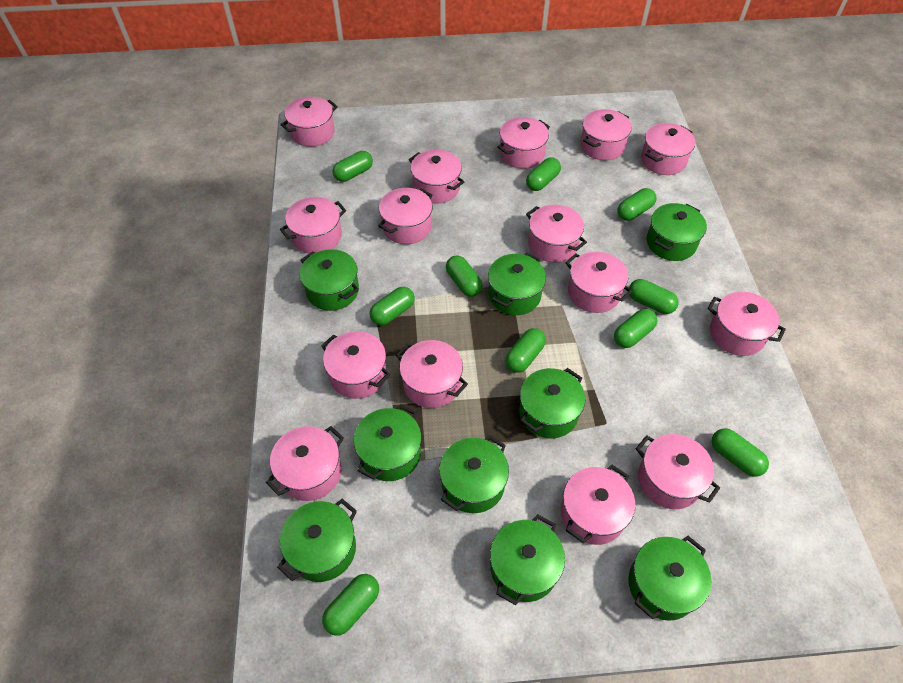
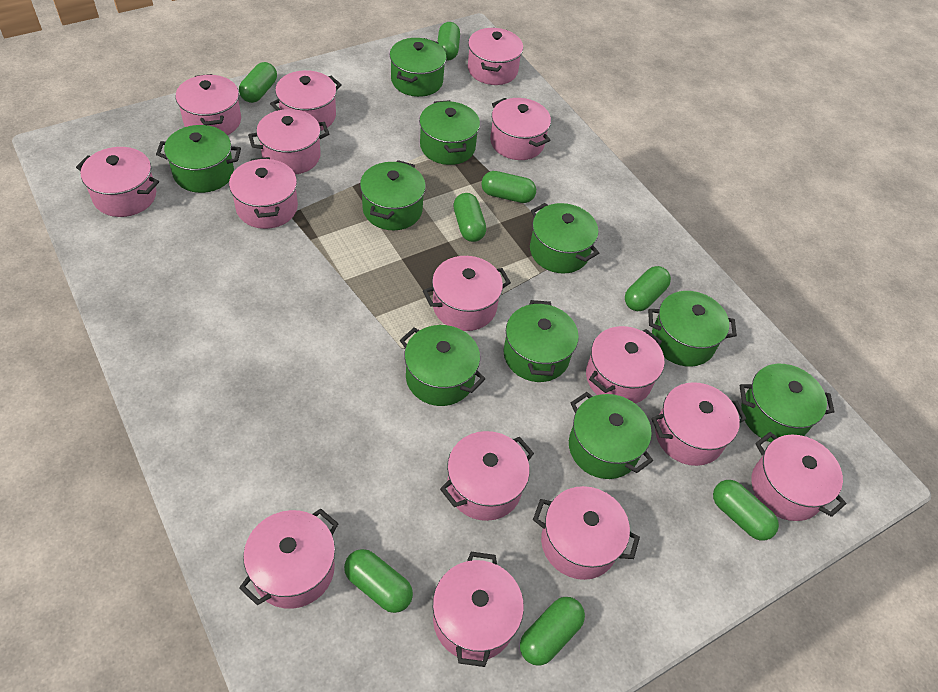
green capsule: 10 -> 8
green pot: 9 -> 10

